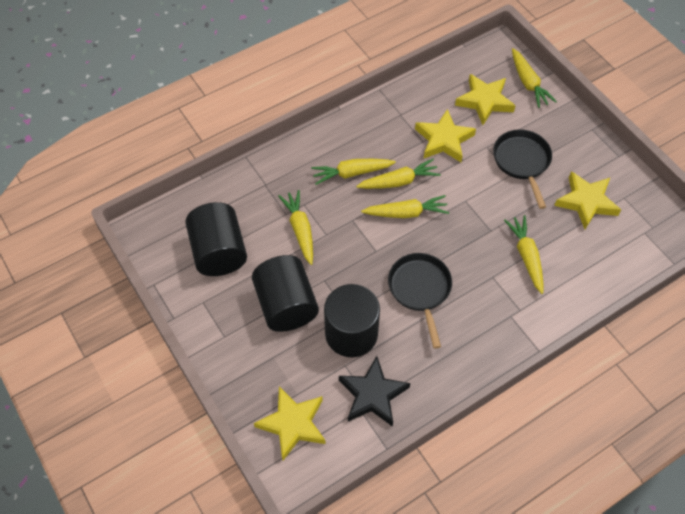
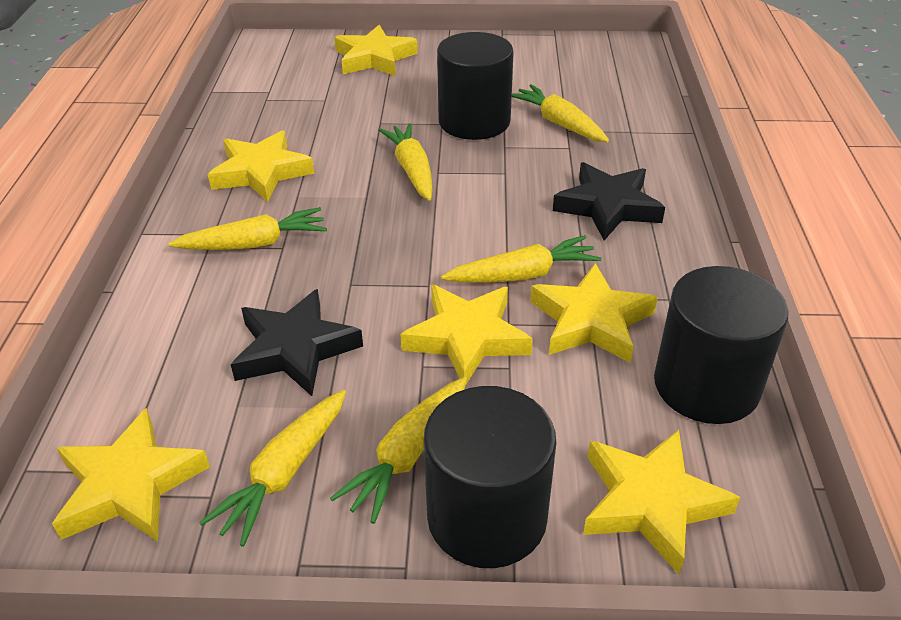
black pan: 2 -> 0
black star: 1 -> 2
yellow star: 4 -> 6

